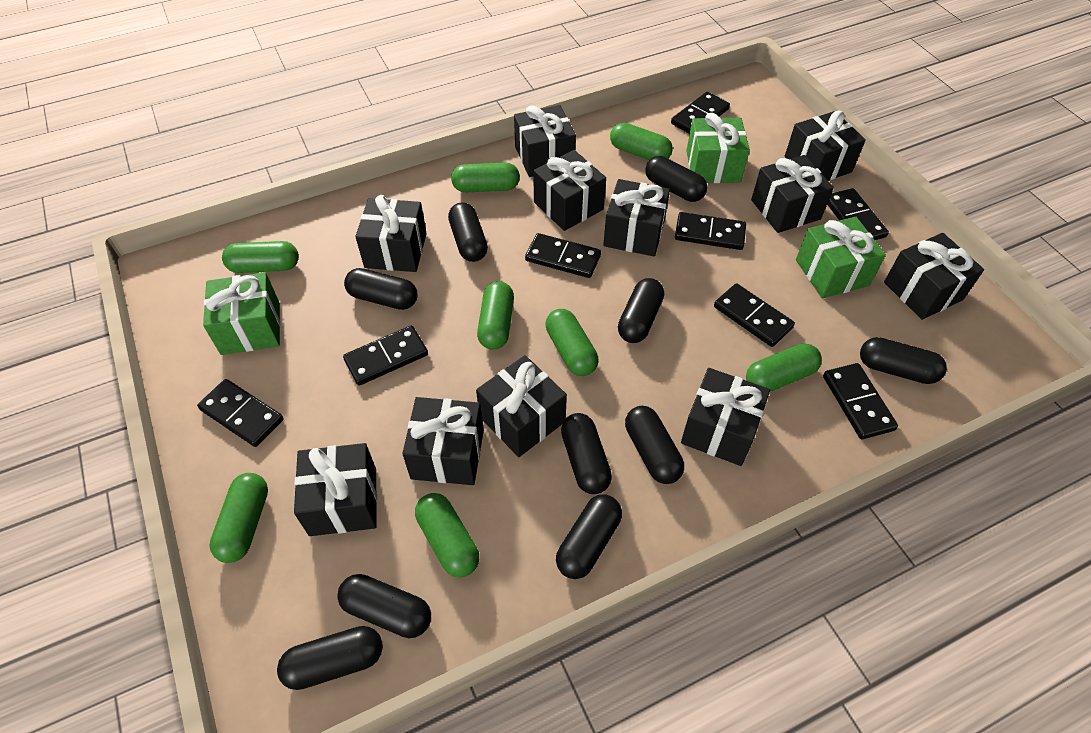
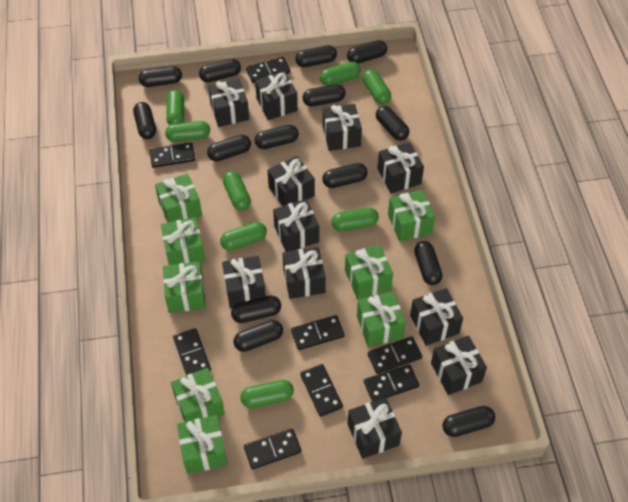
black capsule: 10 -> 14
green gift: 3 -> 8

